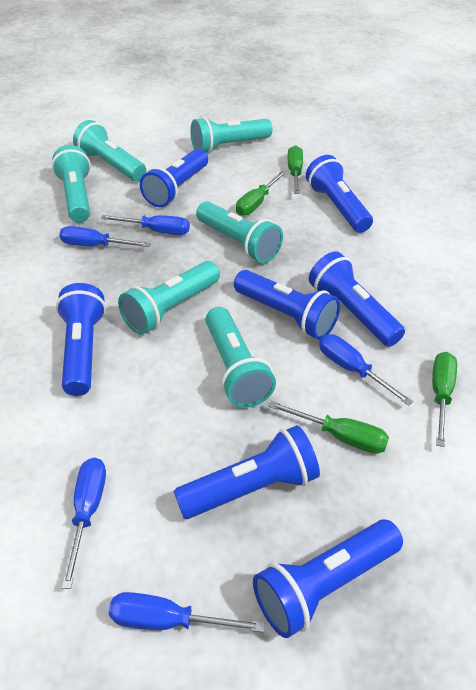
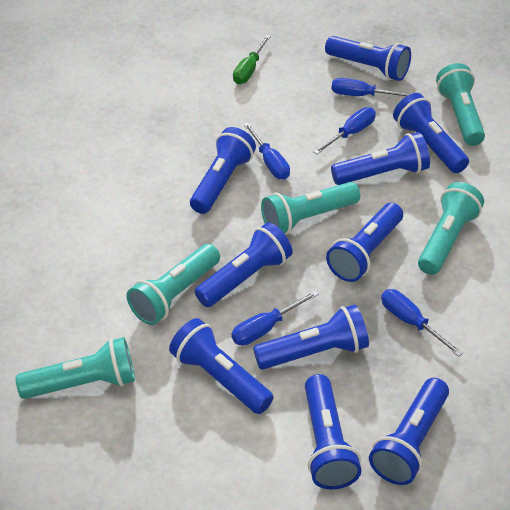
blue flashlight: 7 -> 10
green screwdriver: 4 -> 1
turquoise flashlight: 6 -> 5

